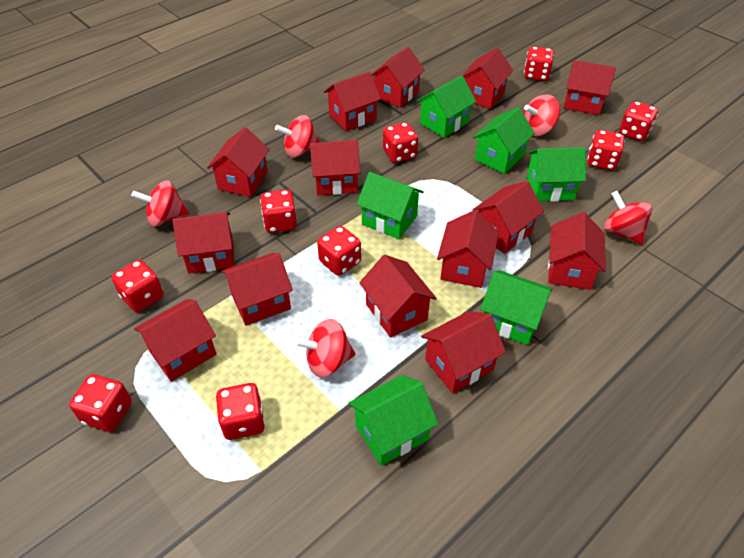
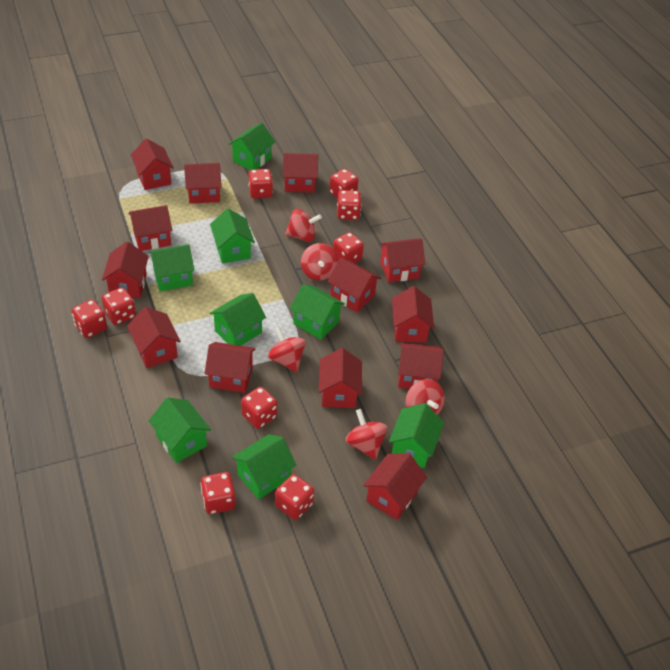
green house: 6 -> 8
red house: 14 -> 13

